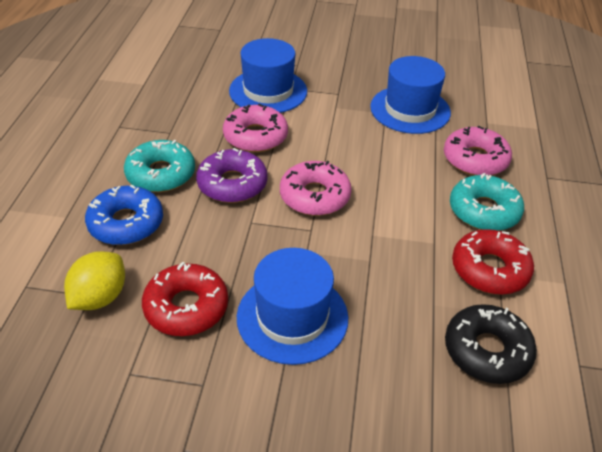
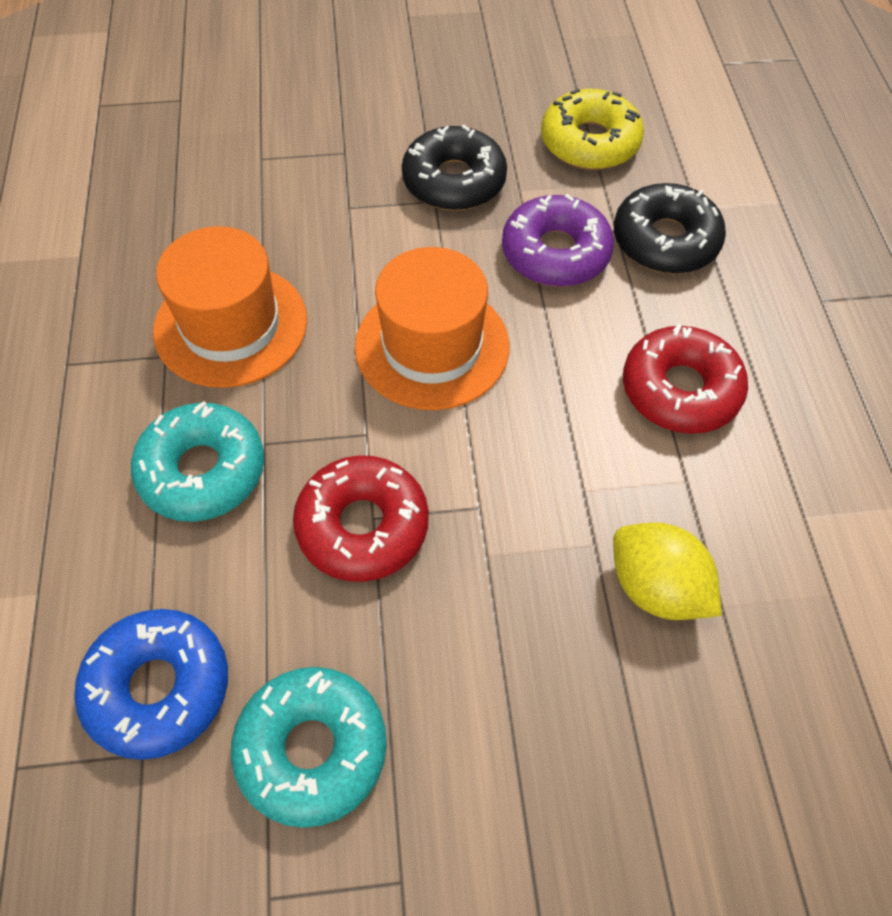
black donut: 1 -> 2
blue hat: 3 -> 0
orange hat: 0 -> 2
pink donut: 3 -> 0
yellow donut: 0 -> 1

